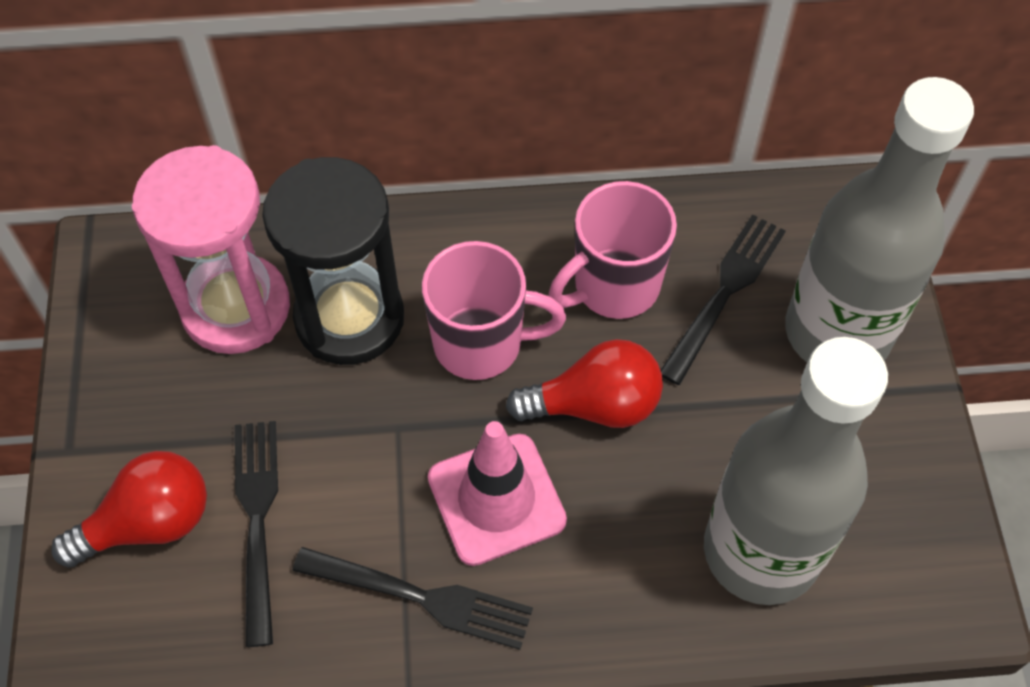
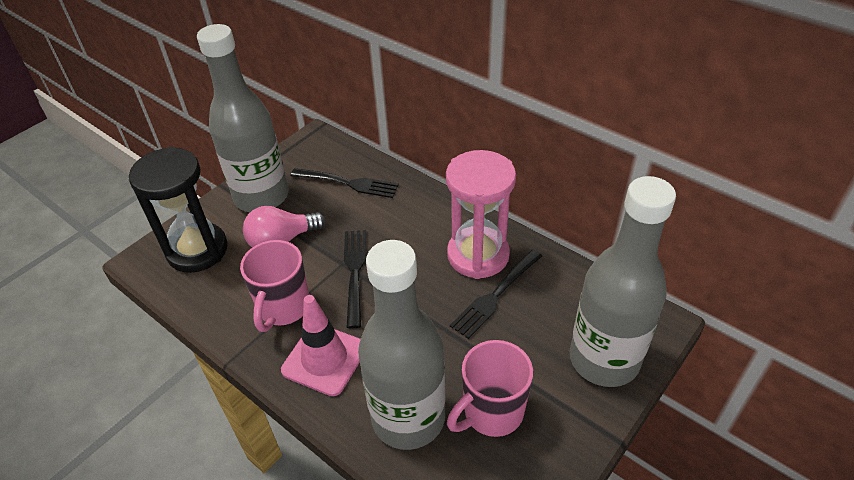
grey bottle: 2 -> 3
pink light bulb: 0 -> 1
red light bulb: 2 -> 0

